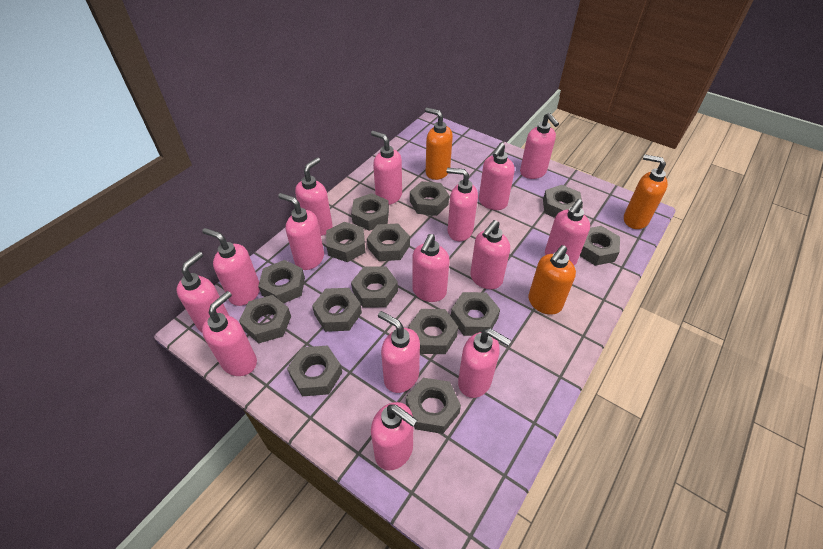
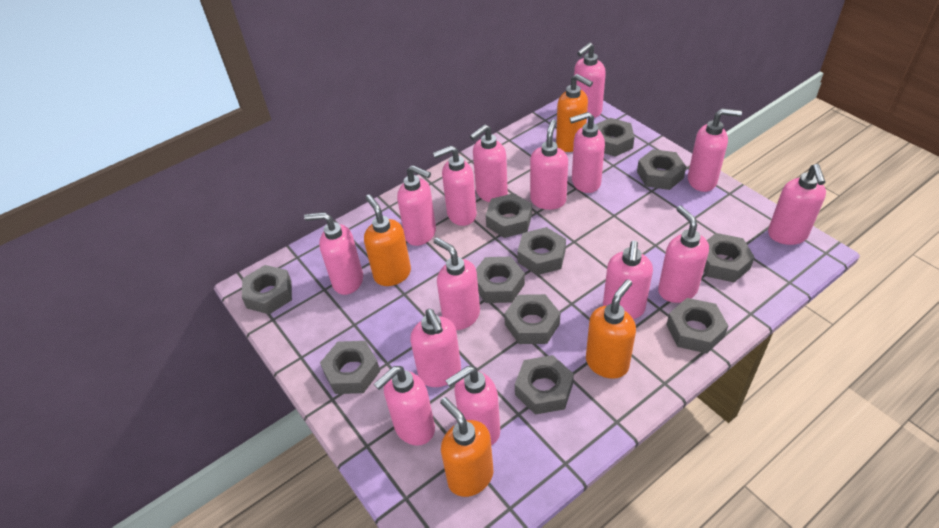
grey nut: 14 -> 11
orange soap dispenser: 3 -> 4

